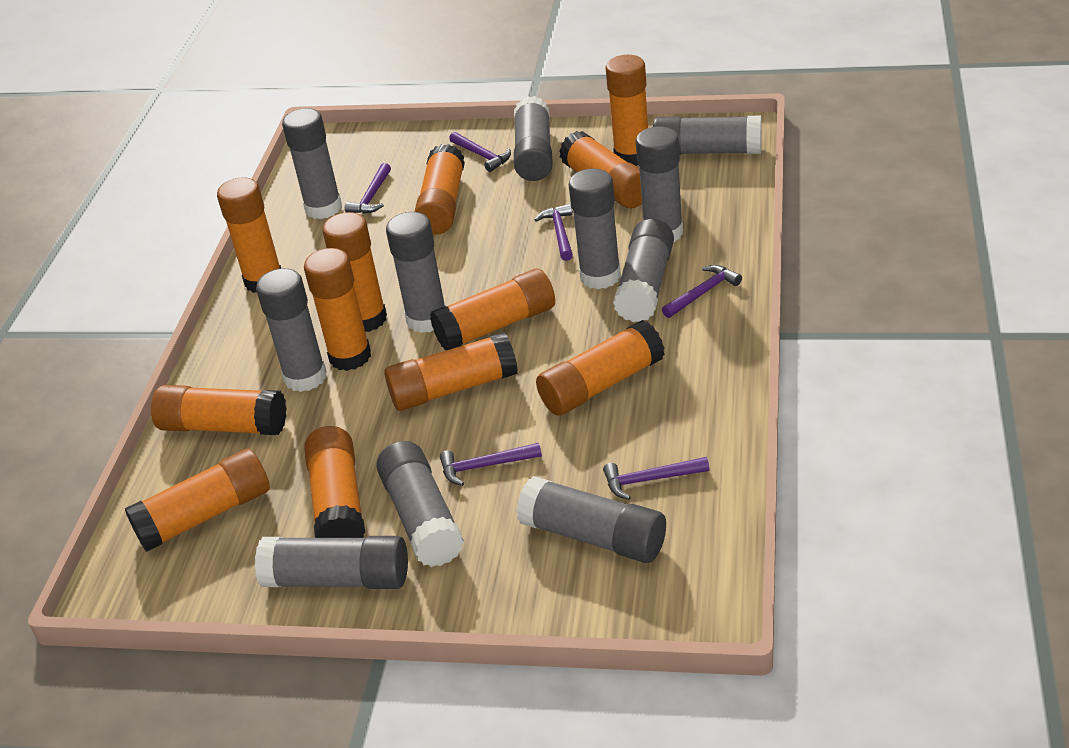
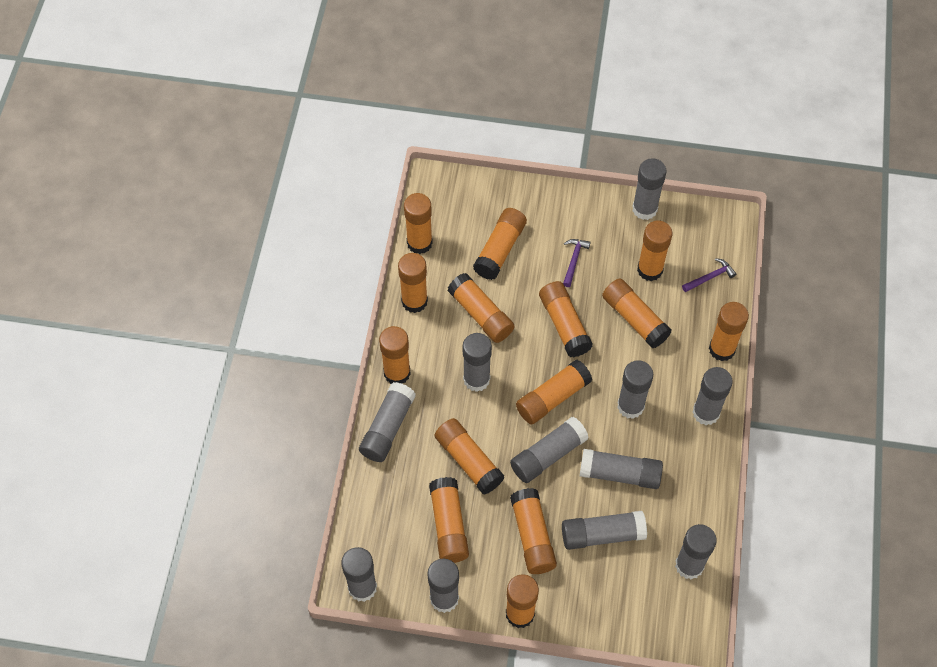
orange glue stick: 12 -> 14
purple hammer: 6 -> 2

